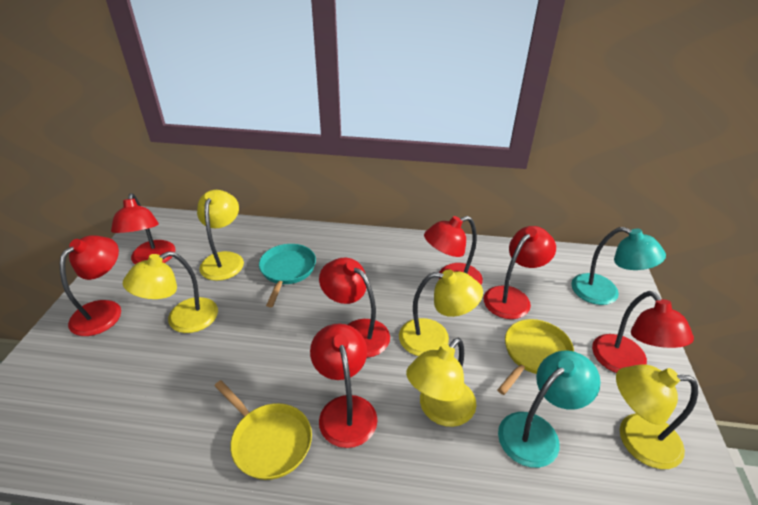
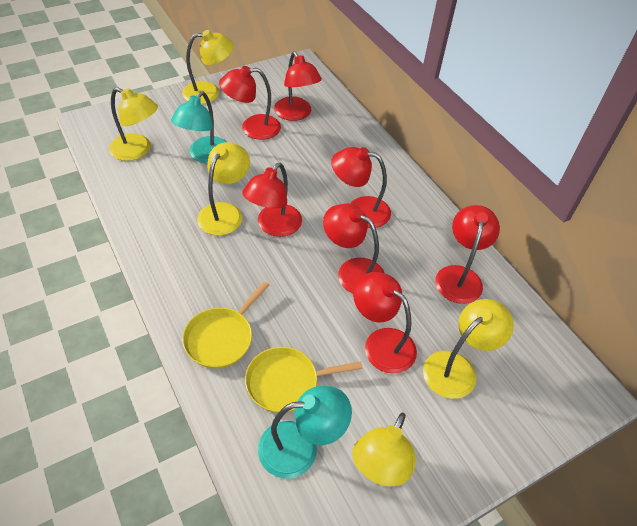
turquoise pan: 1 -> 0

